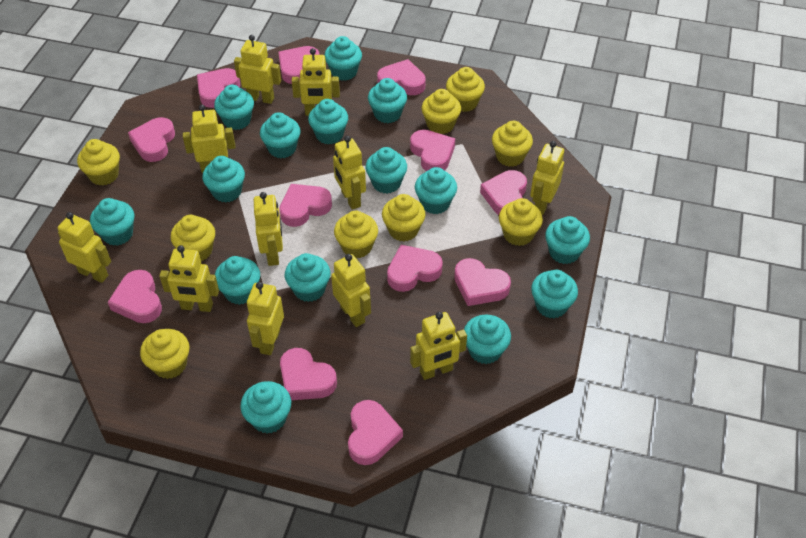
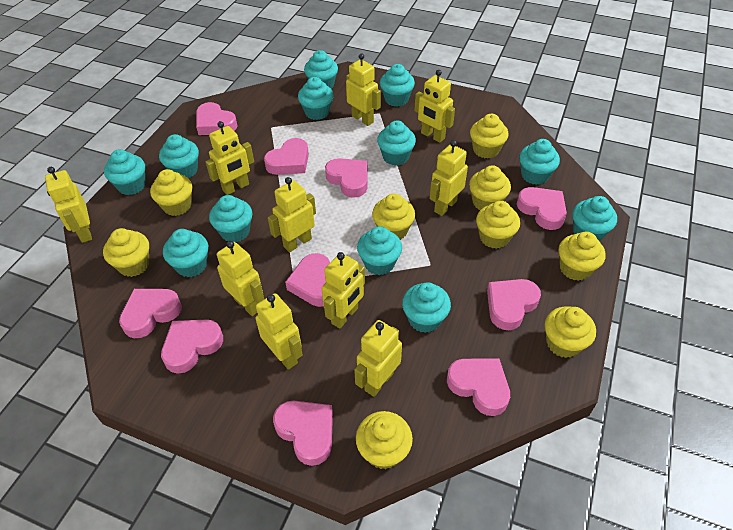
pink heart: 12 -> 10
turquoise cupcake: 15 -> 12
yellow robot: 11 -> 10

